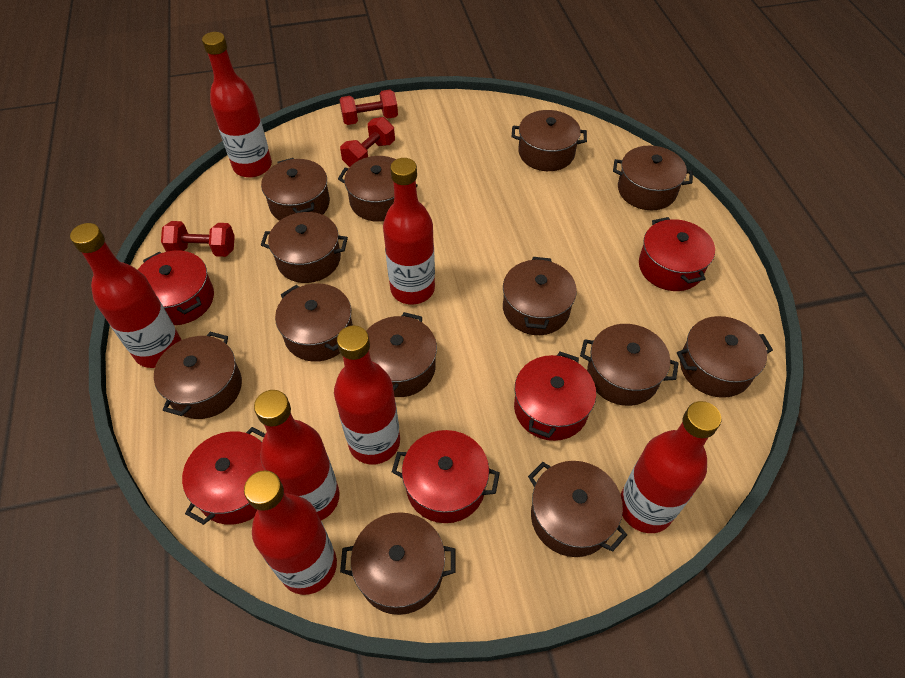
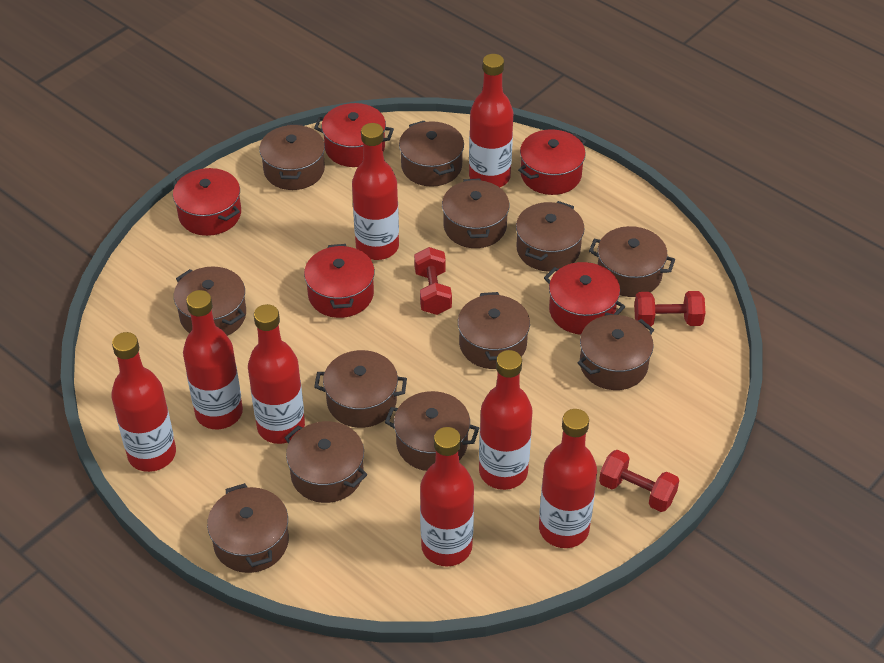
brown pot: 13 -> 12
red bottle: 7 -> 8

